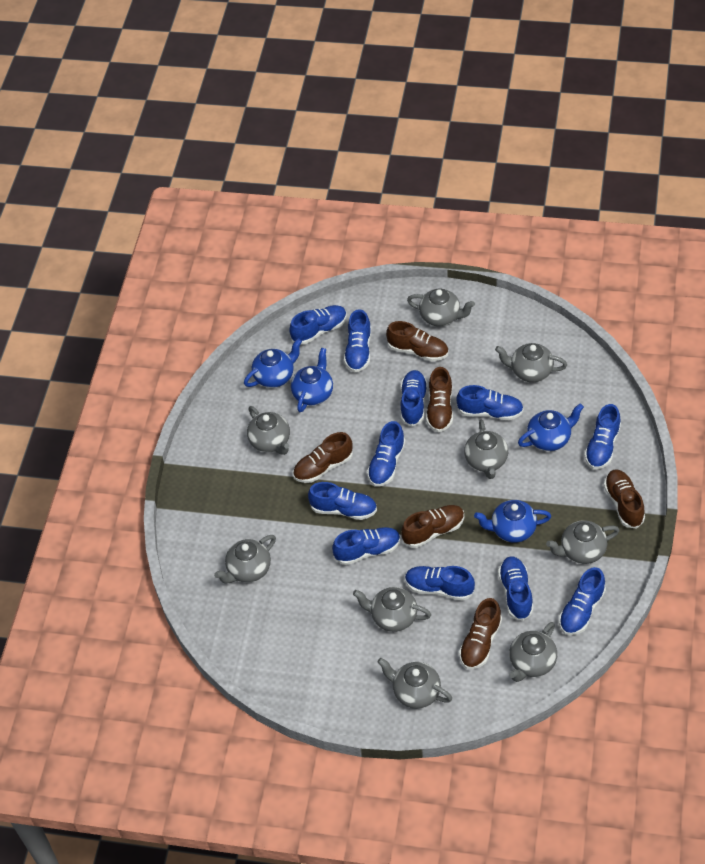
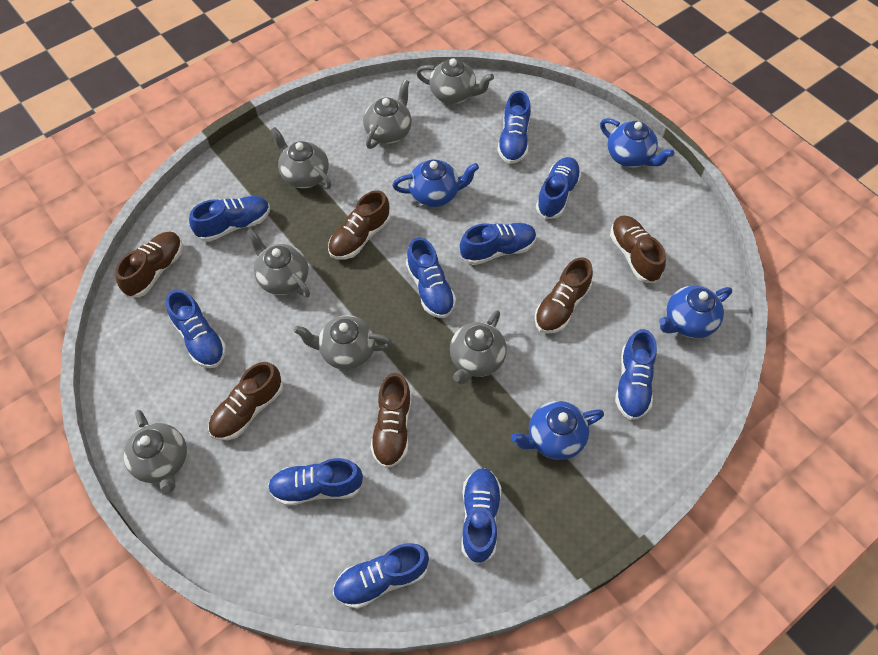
blue shoe: 11 -> 10
grey teapot: 9 -> 7

